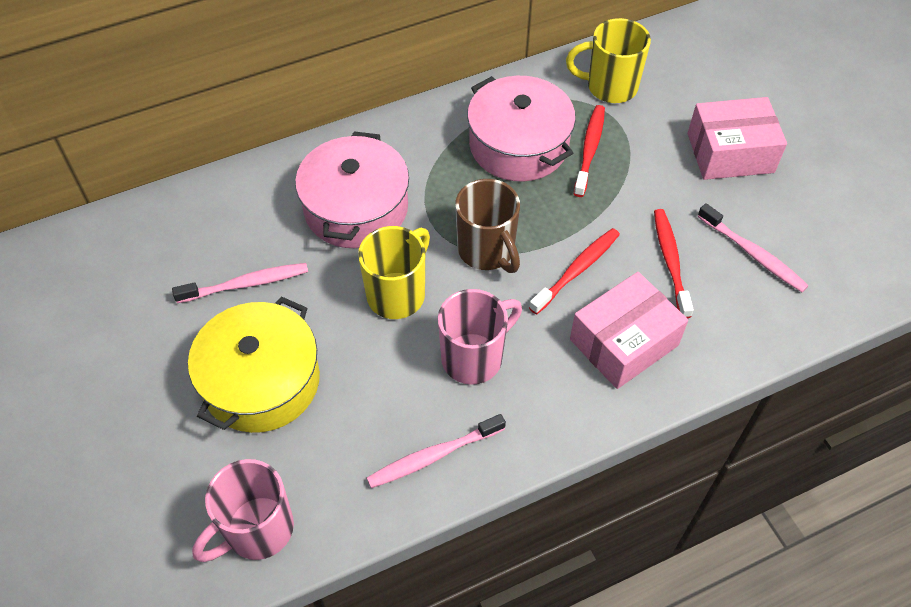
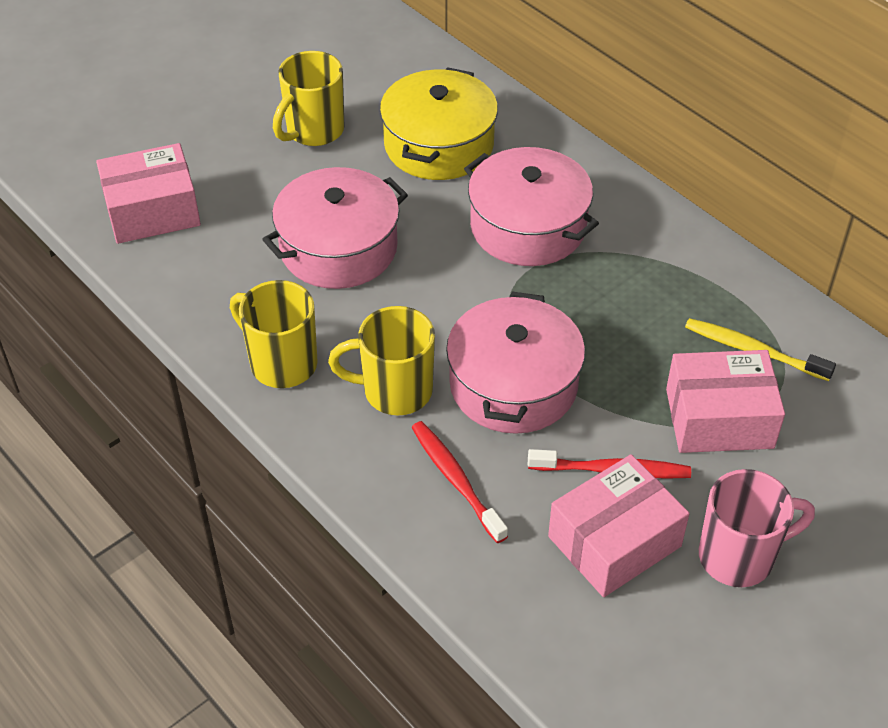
brown mug: 1 -> 0
pink box: 2 -> 3
pink mug: 2 -> 1
pink pot: 2 -> 3
pink toothbrush: 3 -> 0
red toothbrush: 3 -> 2
yellow mug: 2 -> 3
yellow toothbrush: 0 -> 1

